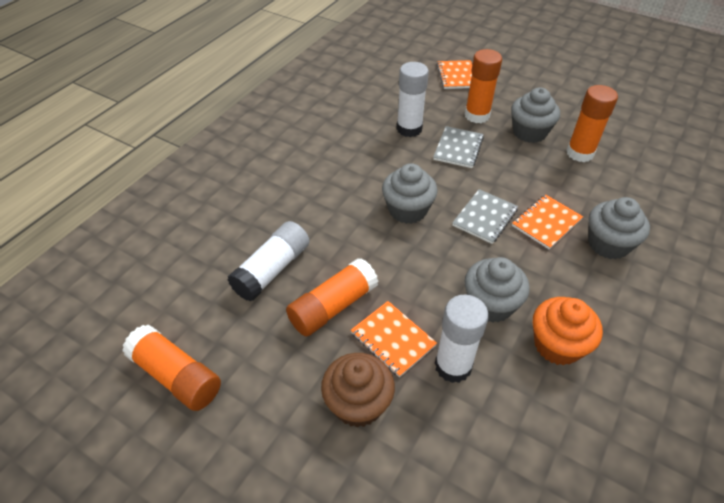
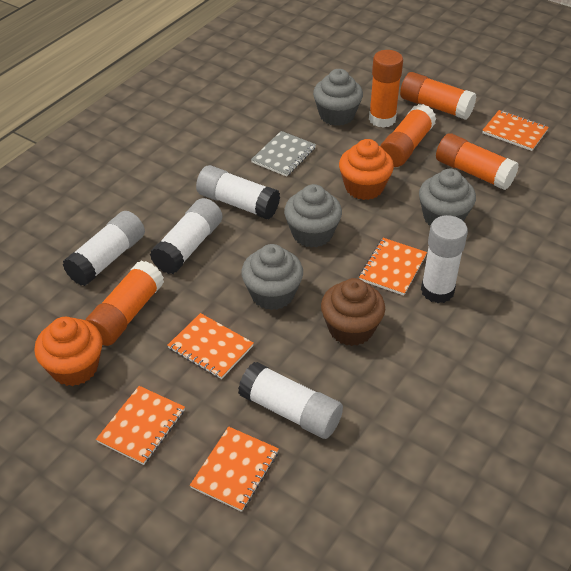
grey notebook: 2 -> 1
orange cupcake: 1 -> 2
orange glue stick: 4 -> 5
orange notebook: 3 -> 5
white glue stick: 3 -> 5

